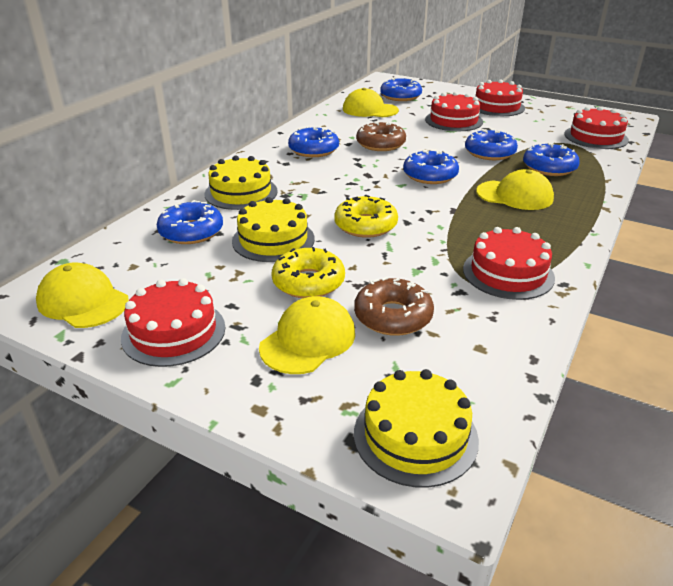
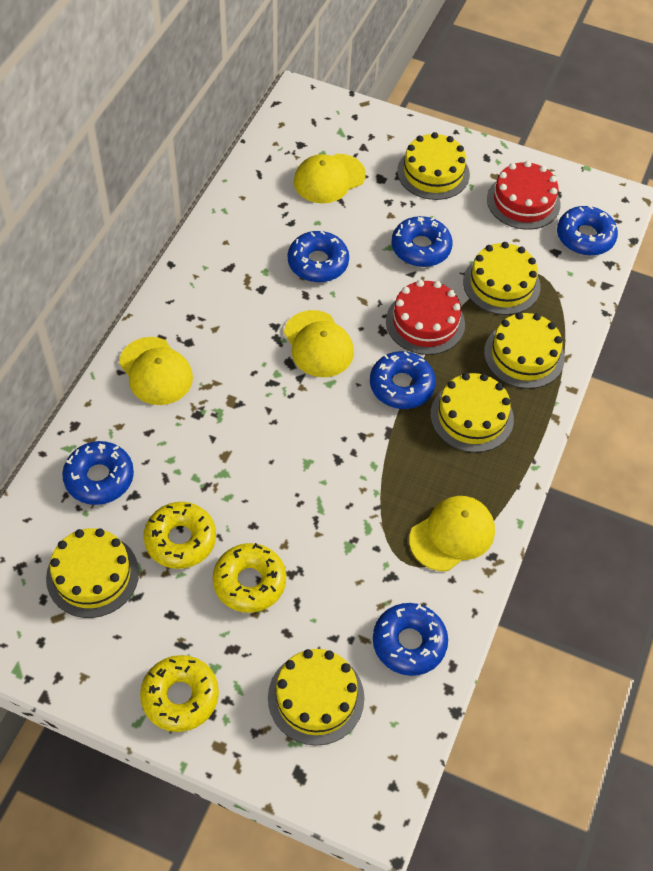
brown donut: 2 -> 0
red cake: 5 -> 2
yellow cake: 3 -> 6
yellow donut: 2 -> 3

